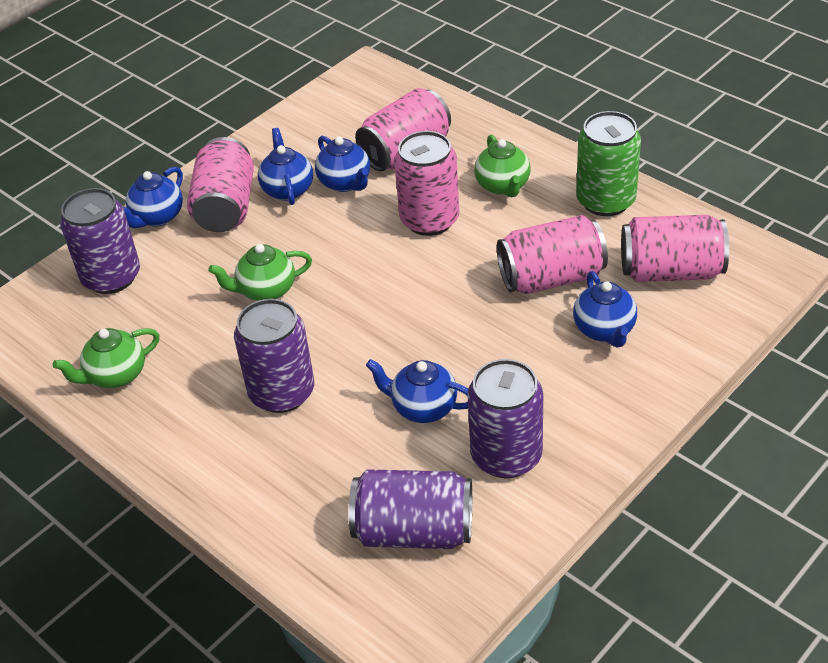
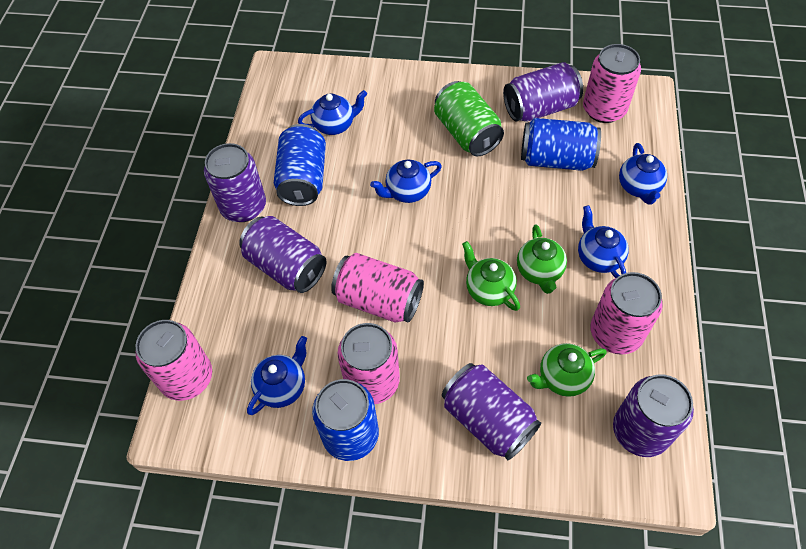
blue can: 0 -> 3
purple can: 4 -> 5

